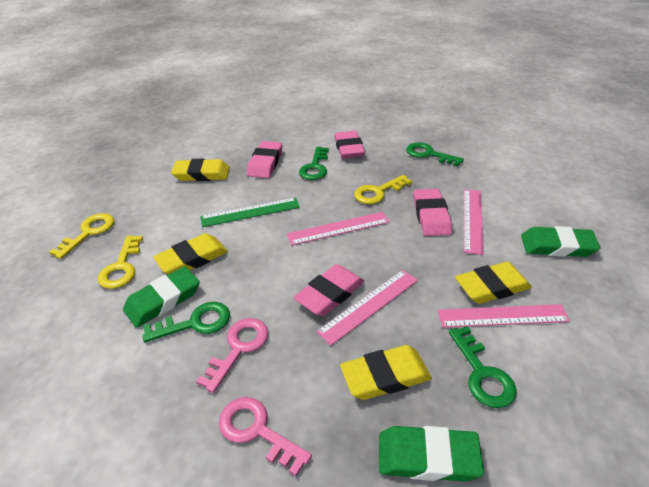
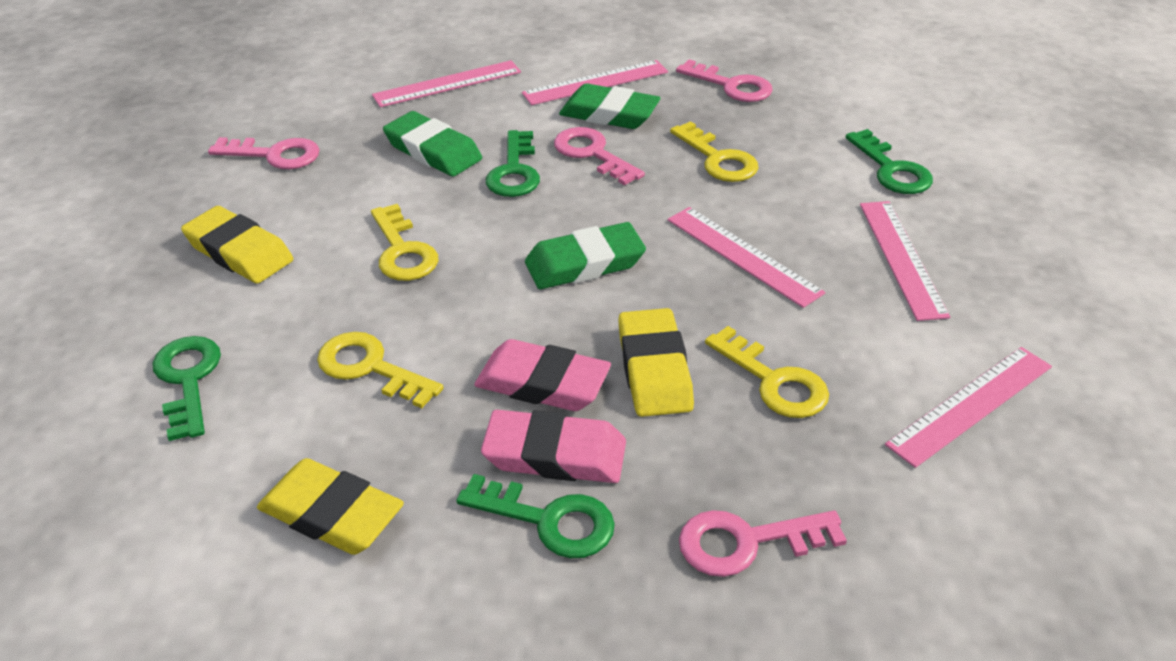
green ruler: 1 -> 0
pink eraser: 4 -> 2
pink key: 2 -> 4
pink ruler: 4 -> 5
yellow eraser: 4 -> 3
yellow key: 3 -> 4

